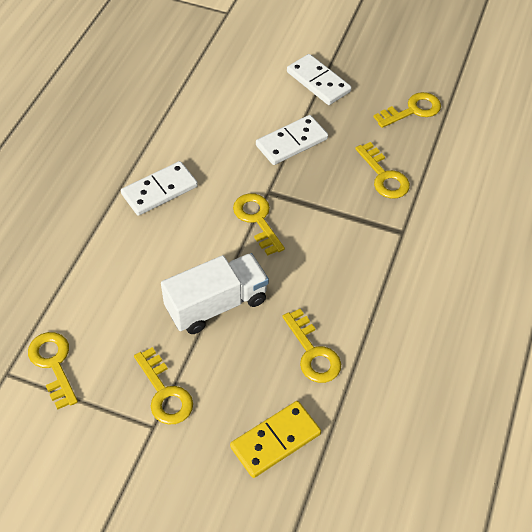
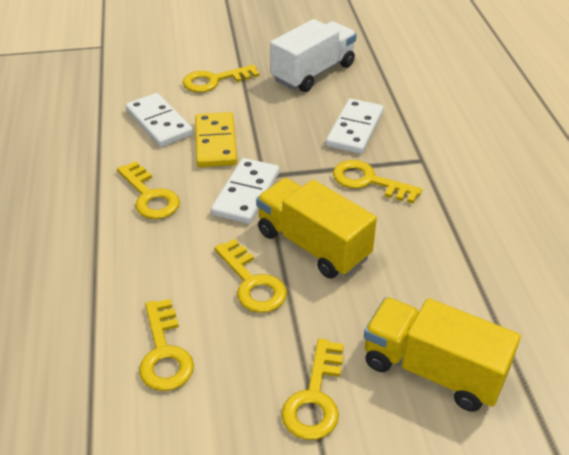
yellow truck: 0 -> 2

